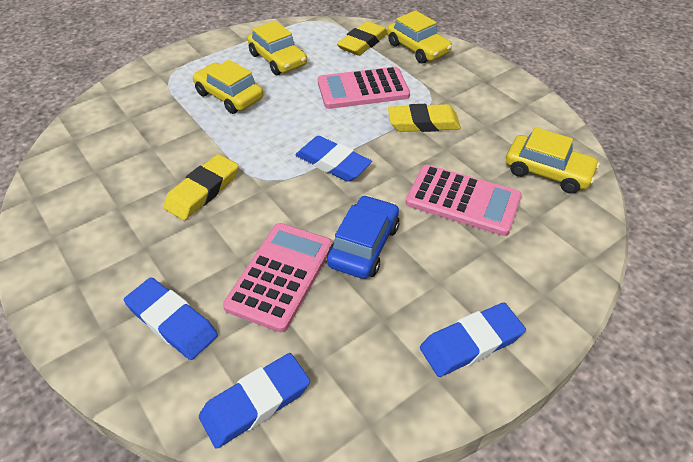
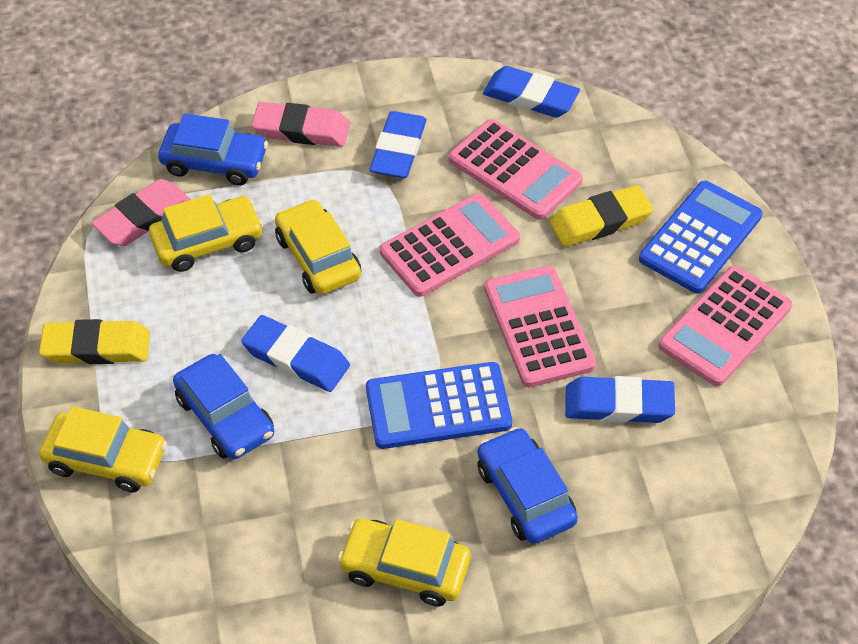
blue calculator: 0 -> 2
blue car: 1 -> 3
pink calculator: 3 -> 4
pink eraser: 0 -> 2
yellow eraser: 3 -> 2

